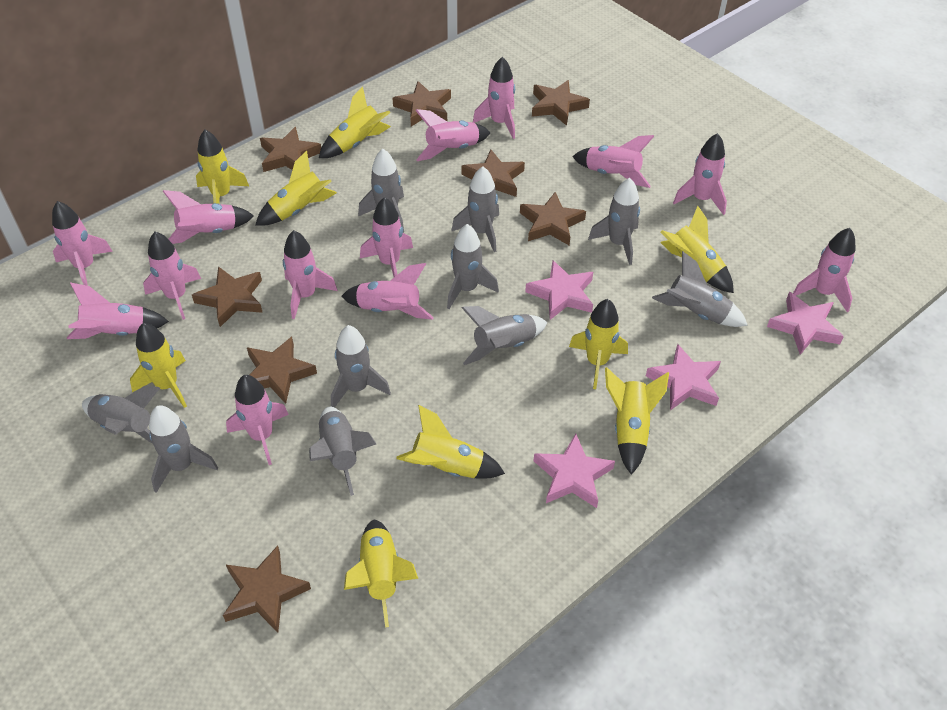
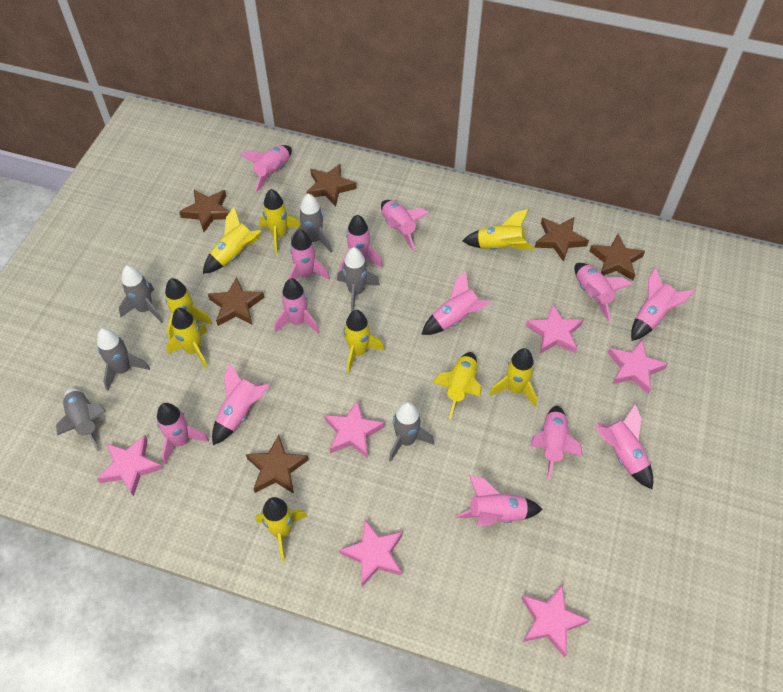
brown star: 8 -> 6
grey rocket: 10 -> 6
pink star: 4 -> 6

